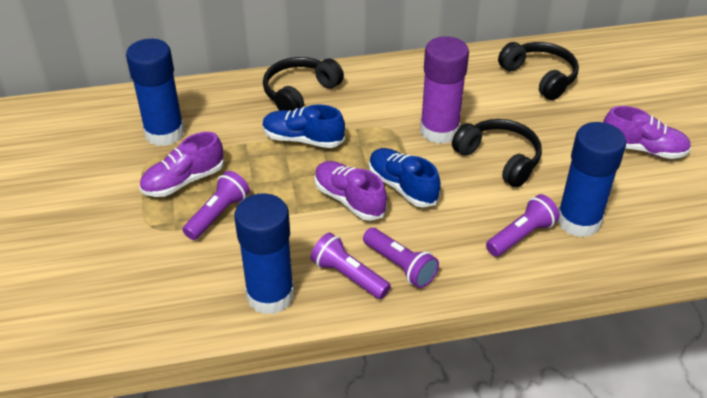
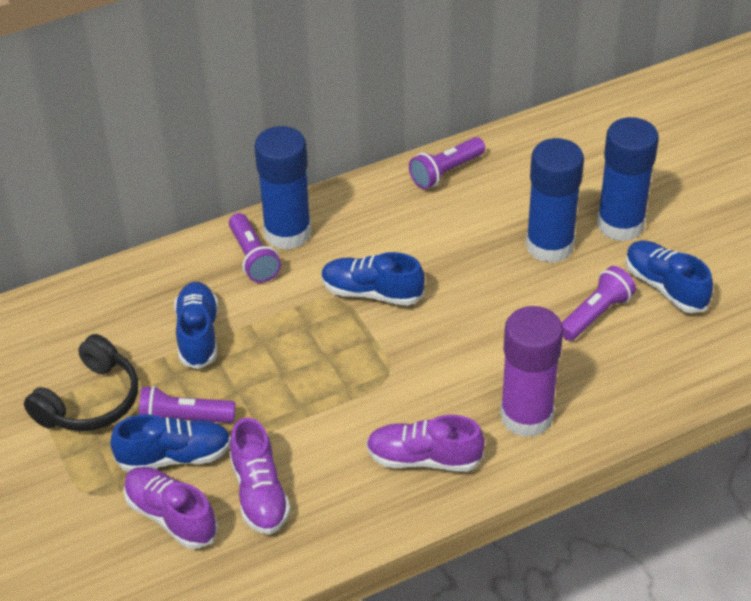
black headphones: 3 -> 1
blue shoe: 2 -> 4

